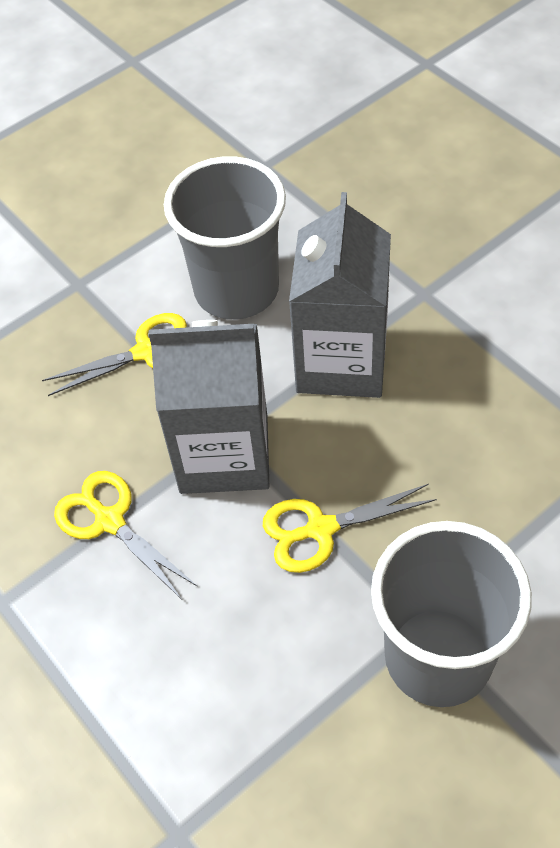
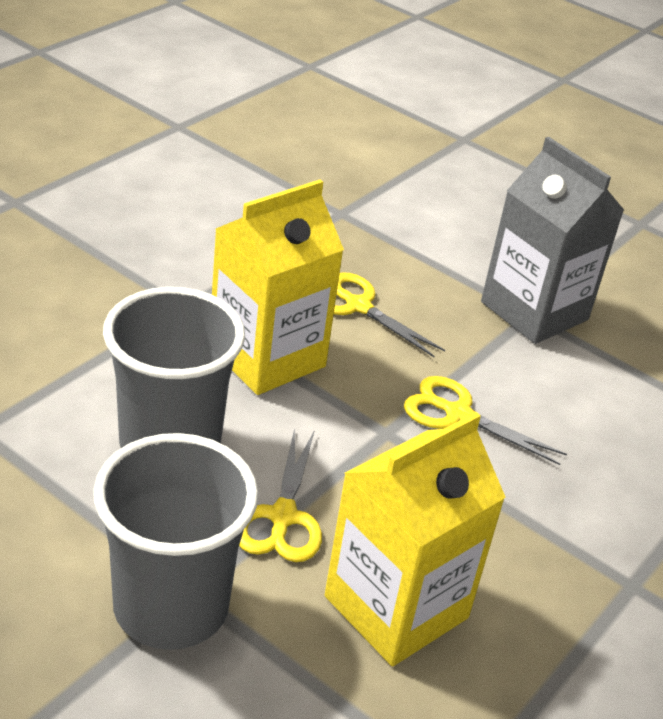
grey carton: 2 -> 1
yellow carton: 0 -> 2

